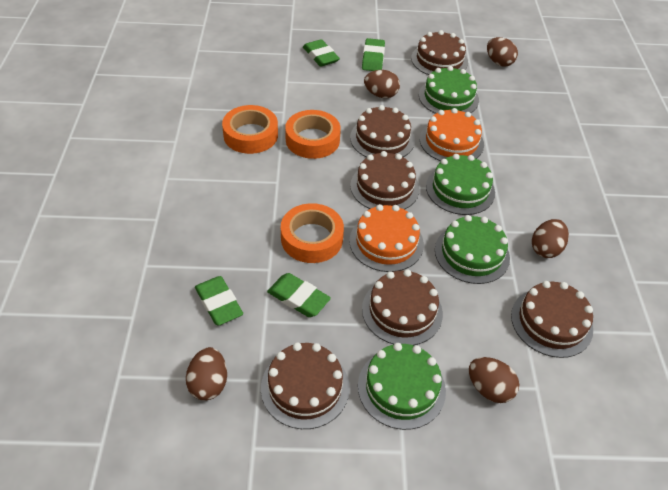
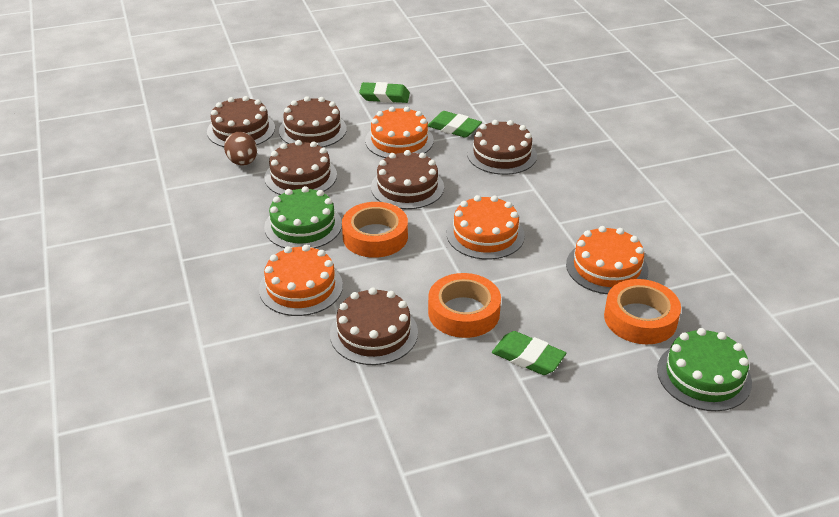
brown egg: 5 -> 1
green cake: 4 -> 2
green eraser: 4 -> 3
orange cake: 2 -> 4

